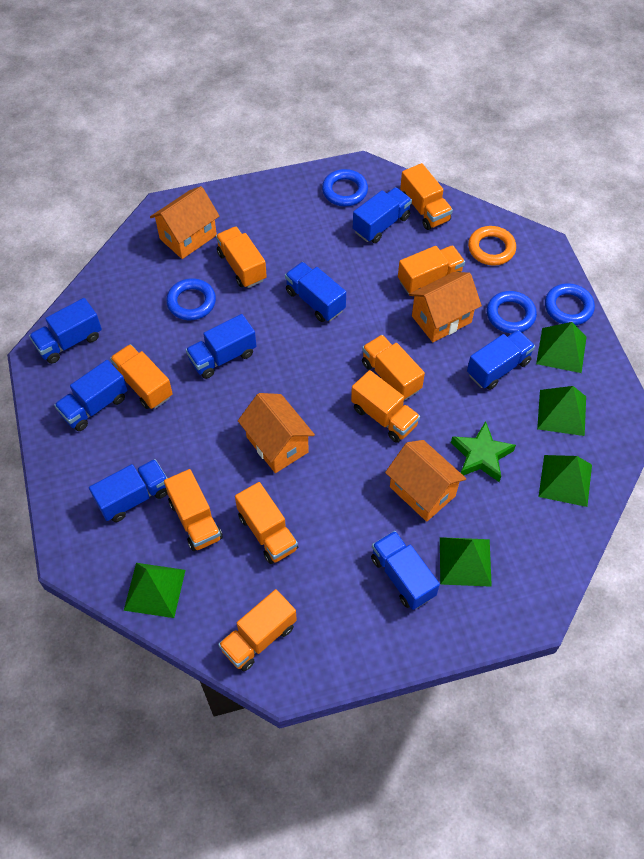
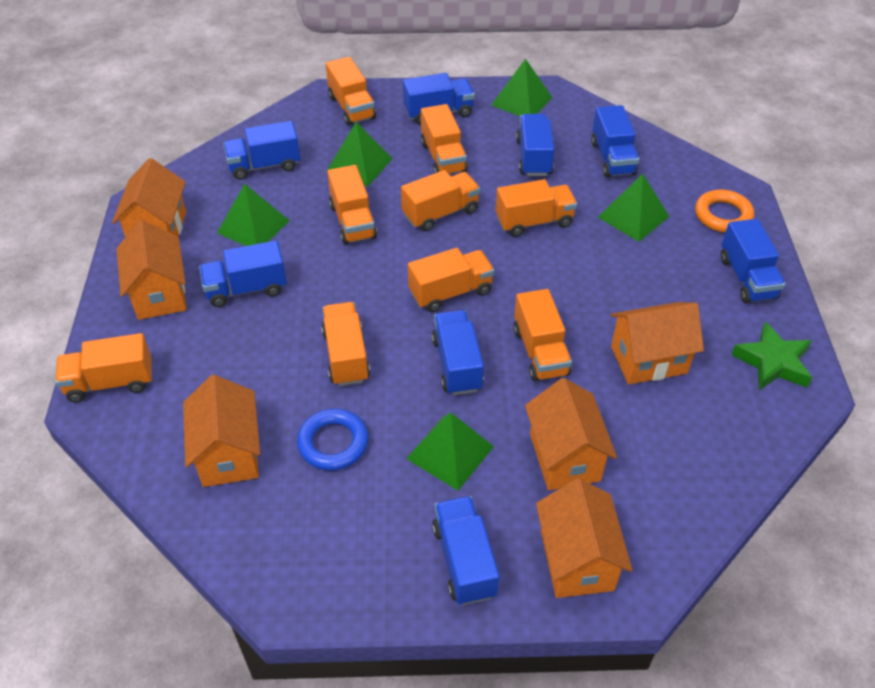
blue ring: 4 -> 1
orange house: 4 -> 6

